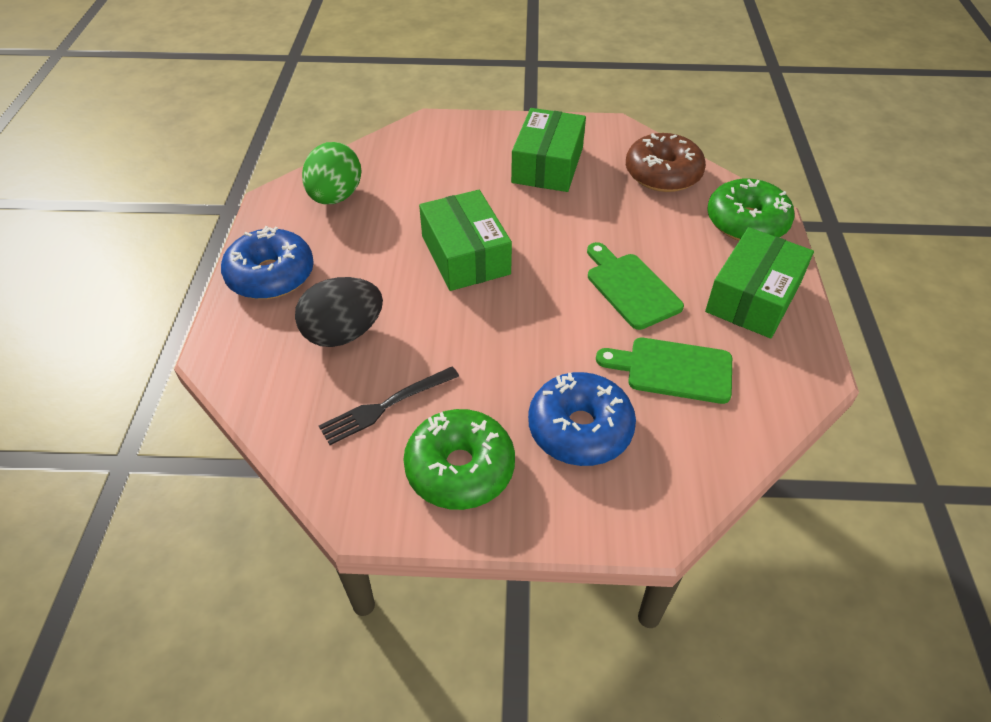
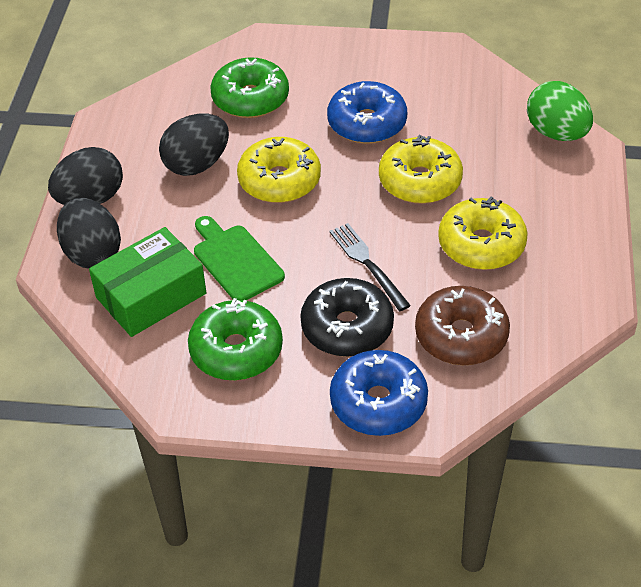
black donut: 0 -> 1
black egg: 1 -> 3
green box: 3 -> 1
green cutting board: 2 -> 1
yellow donut: 0 -> 3

